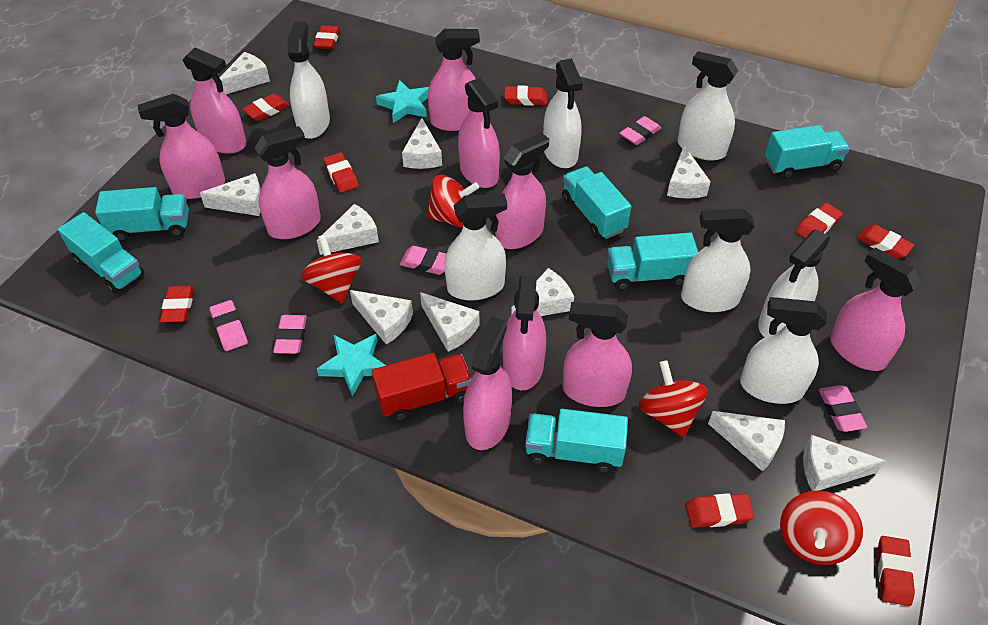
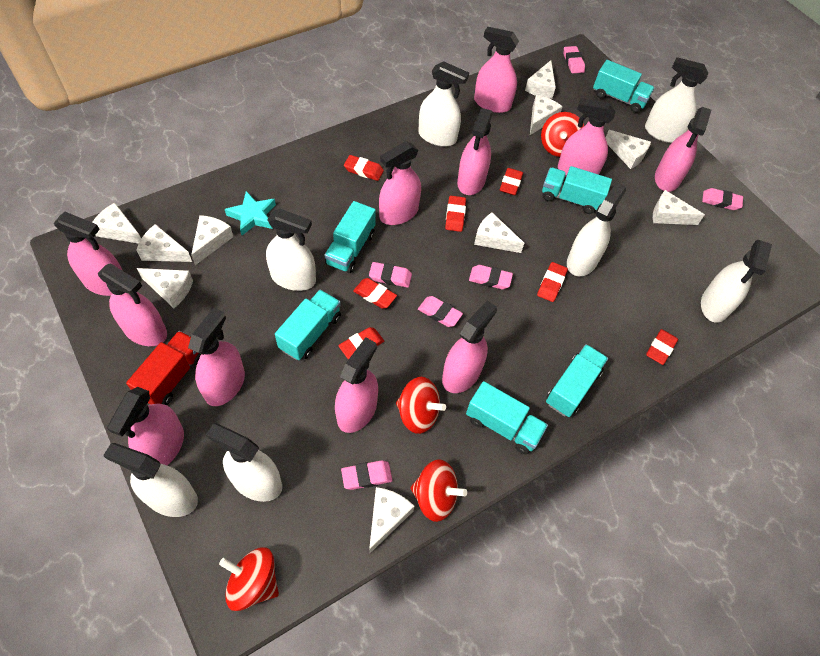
pink eraser: 5 -> 6
pink spray bottle: 10 -> 11
red eraser: 9 -> 7
turquoise star: 2 -> 1

